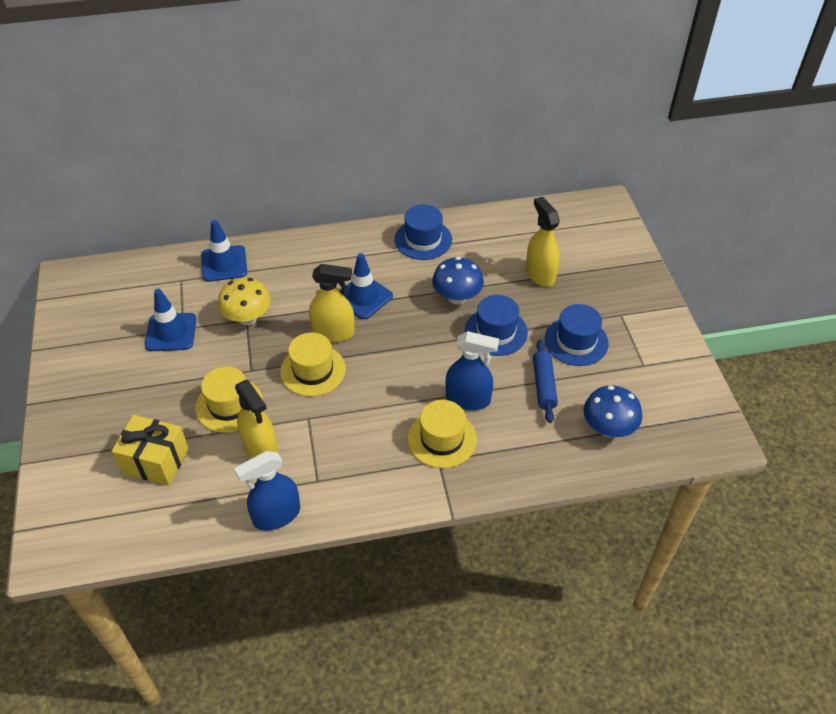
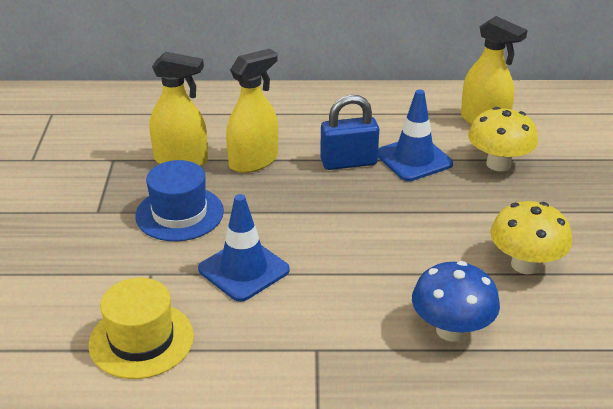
blue hat: 3 -> 1
blue mushroom: 2 -> 1
blue padlock: 0 -> 1
blue rolling pin: 1 -> 0
blue spray bottle: 2 -> 0
blue traffic cone: 3 -> 2
yellow gift: 1 -> 0
yellow hat: 3 -> 1
yellow mushroom: 1 -> 2

